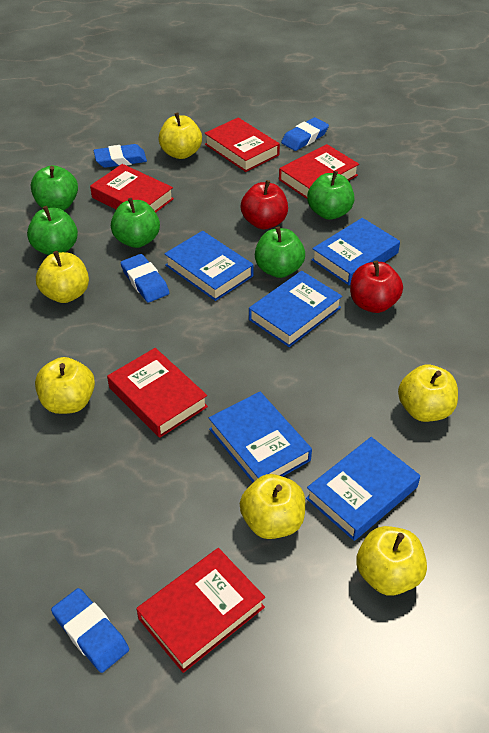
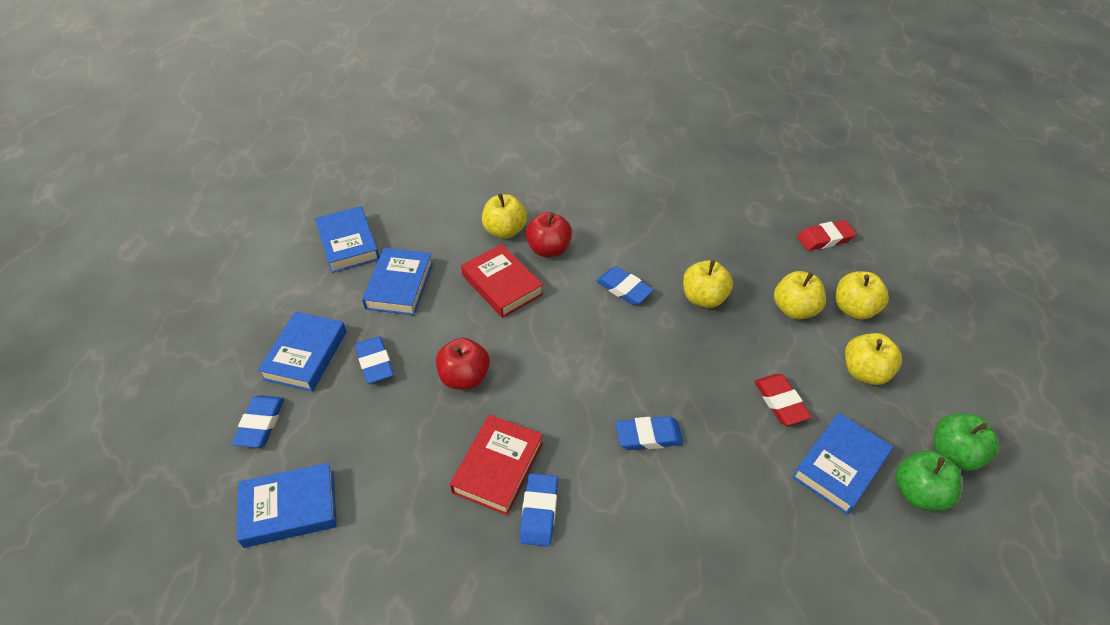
blue eraser: 4 -> 5
green apple: 5 -> 2
red book: 5 -> 2
red eraser: 0 -> 2
yellow apple: 6 -> 5

